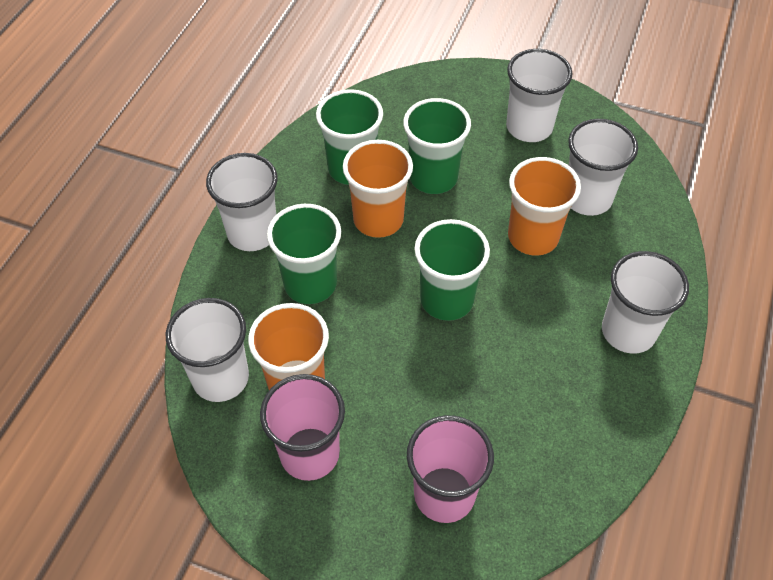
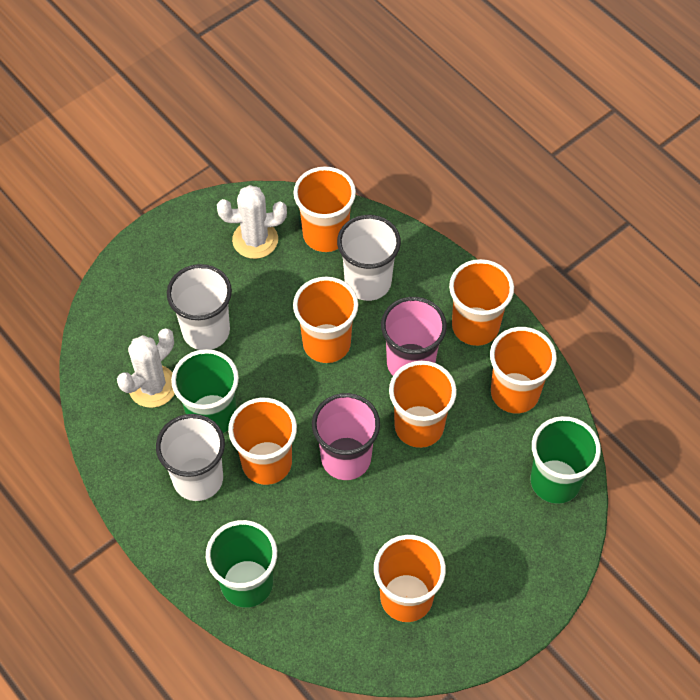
green cup: 4 -> 3
orange cup: 3 -> 7
white cactus: 0 -> 2
white cup: 5 -> 3

